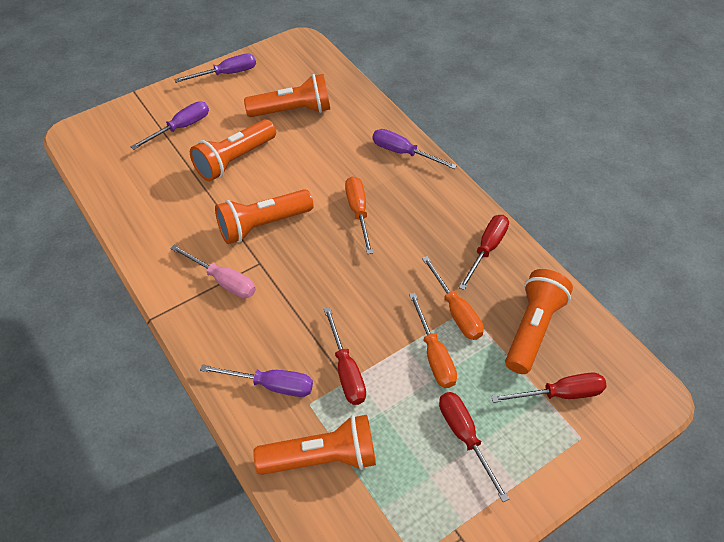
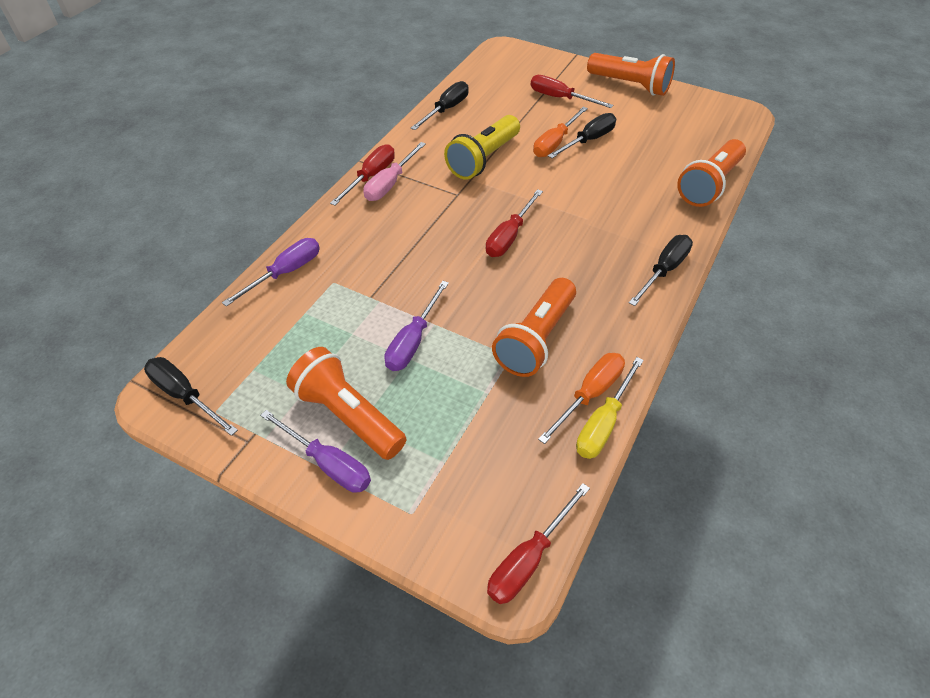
black screwdriver: 0 -> 4
orange flashlight: 5 -> 4
orange screwdriver: 3 -> 2
purple screwdriver: 4 -> 3
yellow flashlight: 0 -> 1
yellow screwdriver: 0 -> 1

